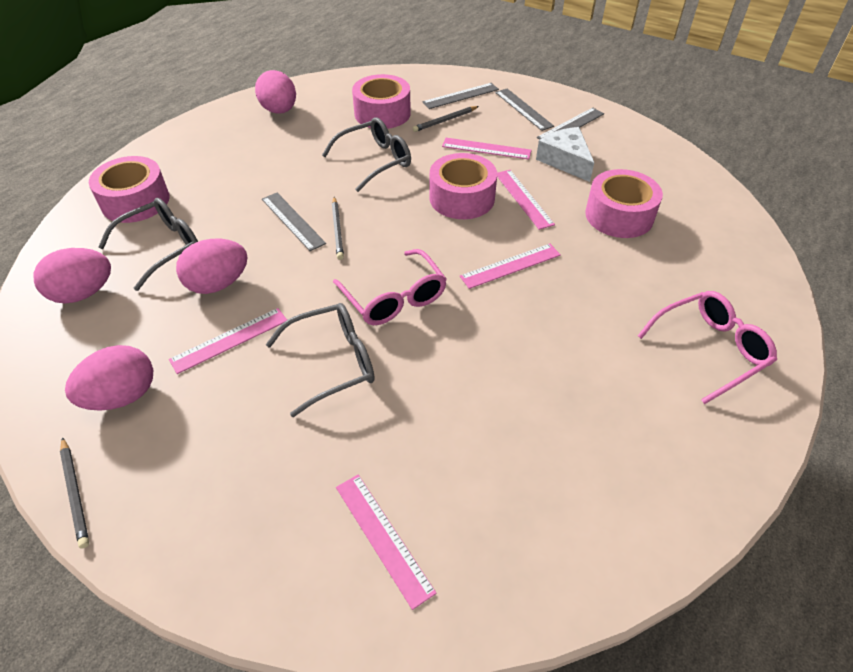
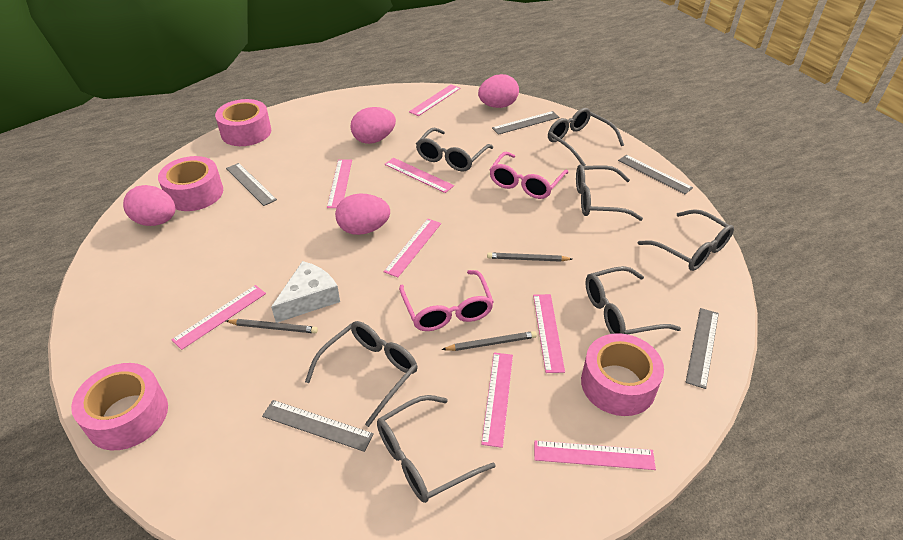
grey glasses: 3 -> 7
grey ruler: 4 -> 5
pink ruler: 5 -> 8

